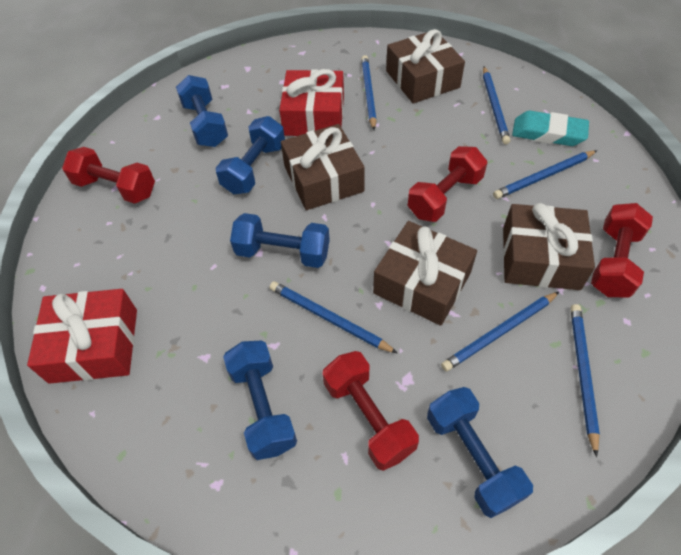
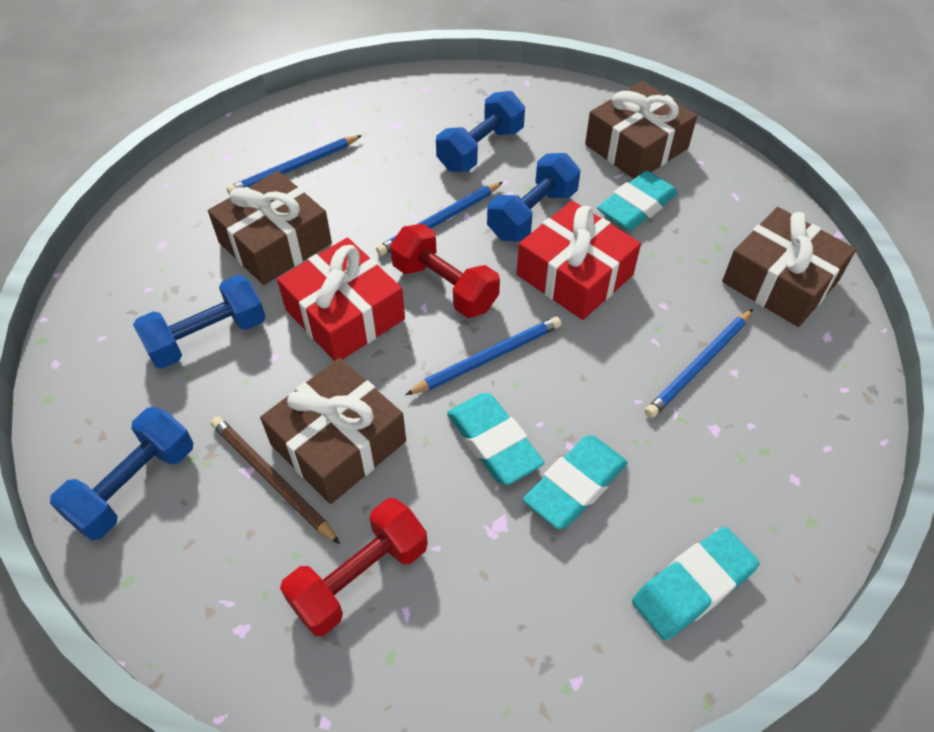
blue dumbbell: 5 -> 4
blue pencil: 6 -> 4
brown pencil: 0 -> 1
red dumbbell: 4 -> 2
turquoise eraser: 1 -> 4

